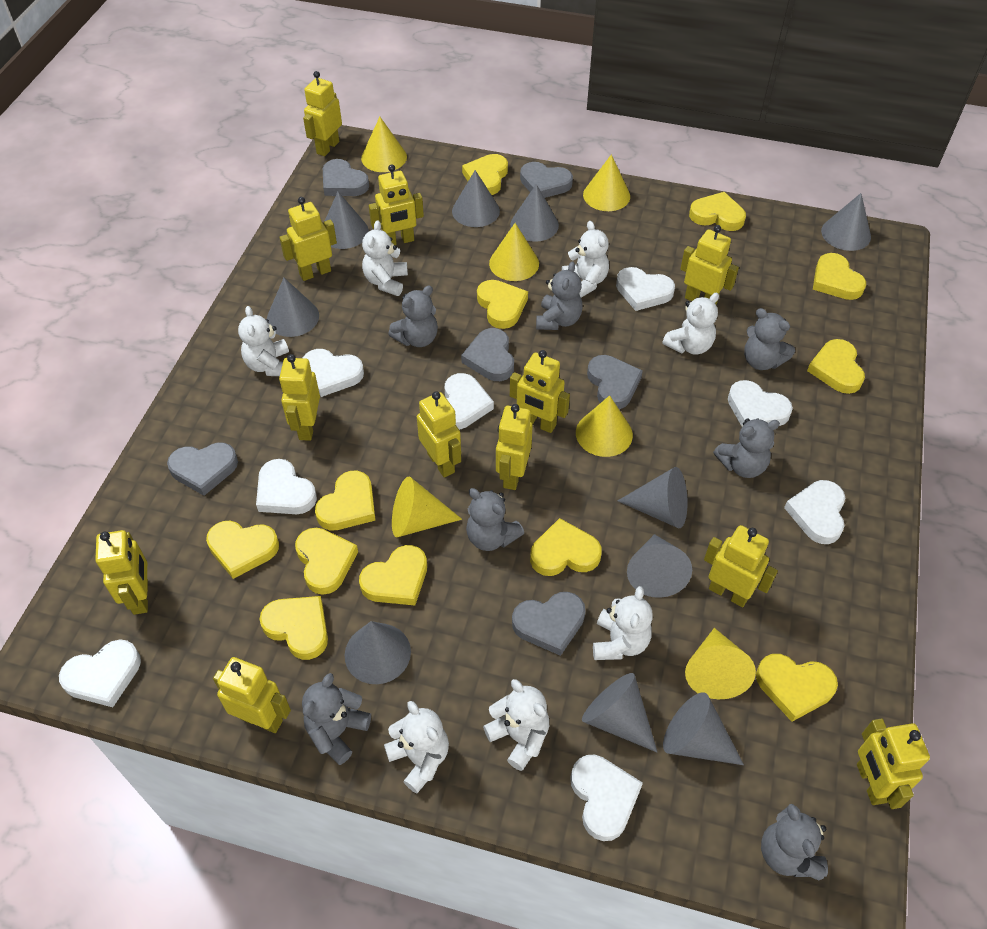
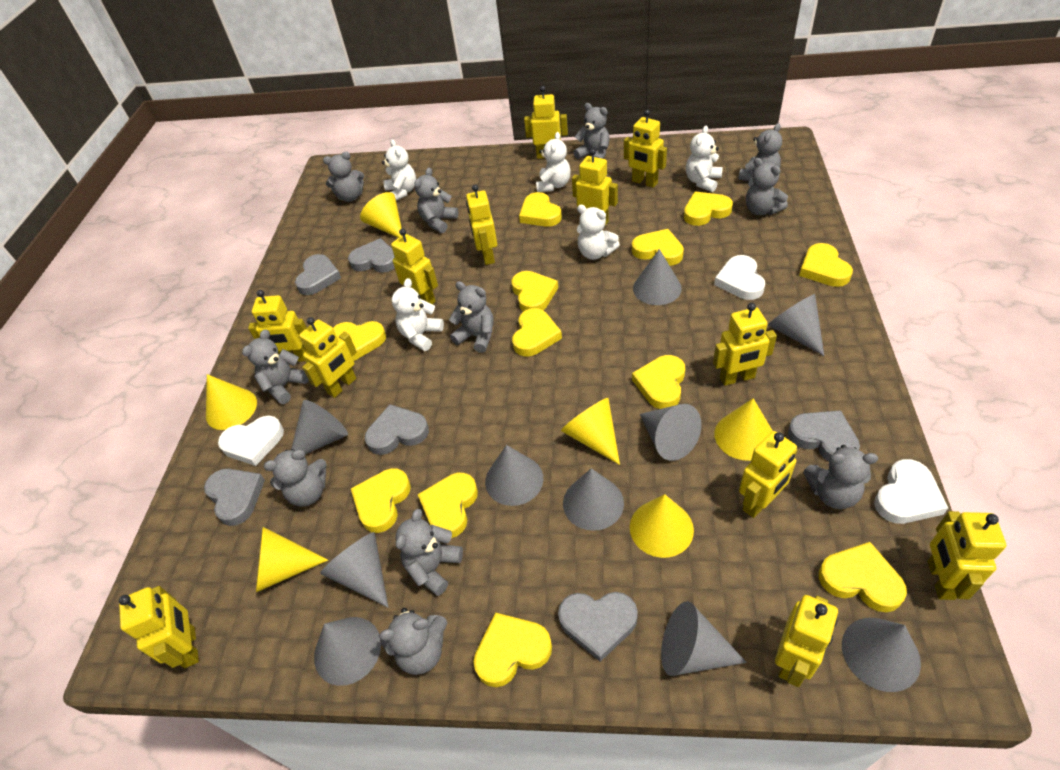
grey teddy bear: 7 -> 11
white heart: 8 -> 3
white teddy bear: 7 -> 5

